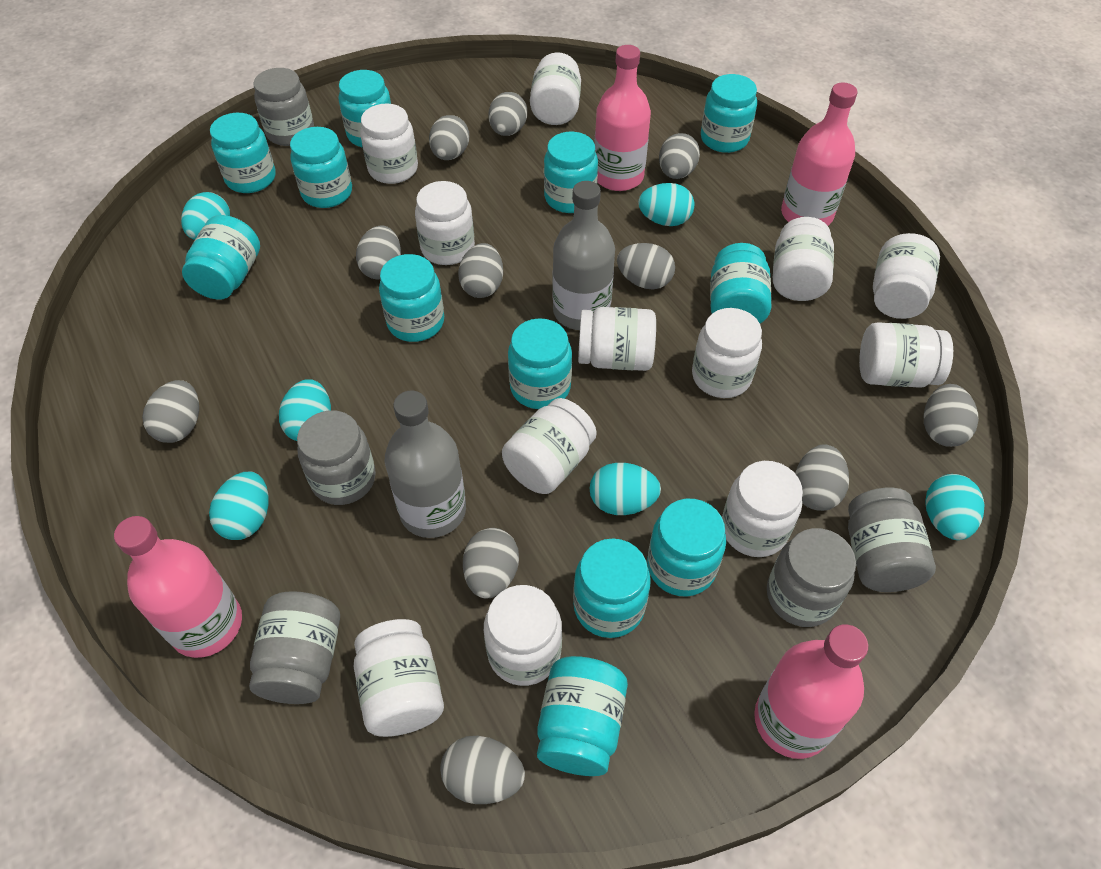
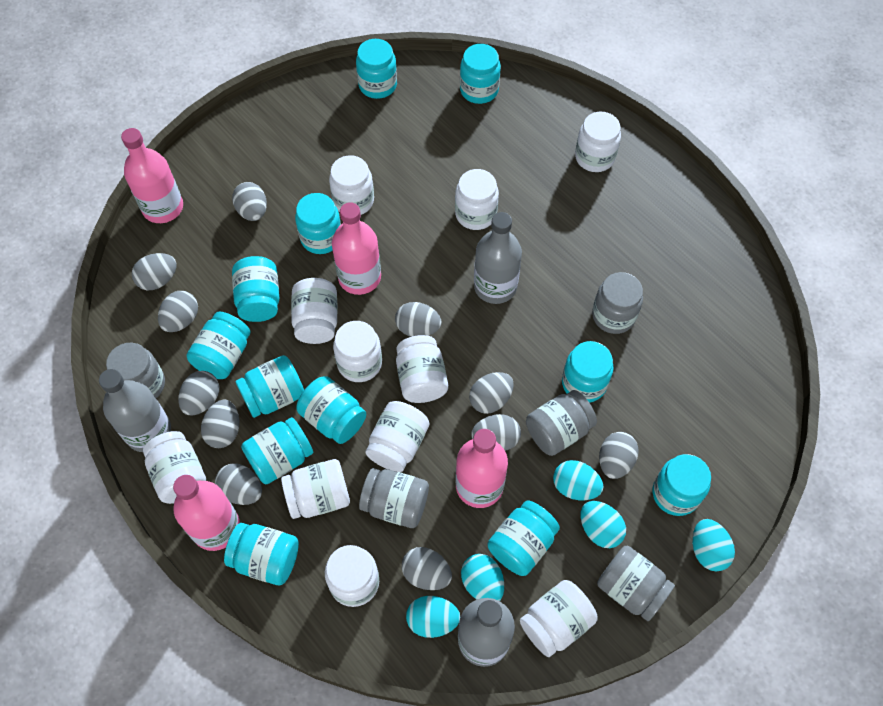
grey bottle: 2 -> 3
turquoise egg: 6 -> 5
white jar: 12 -> 11

